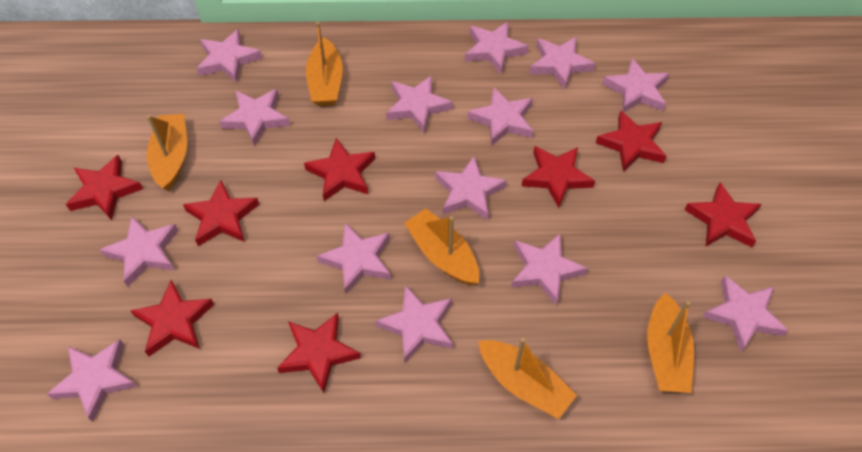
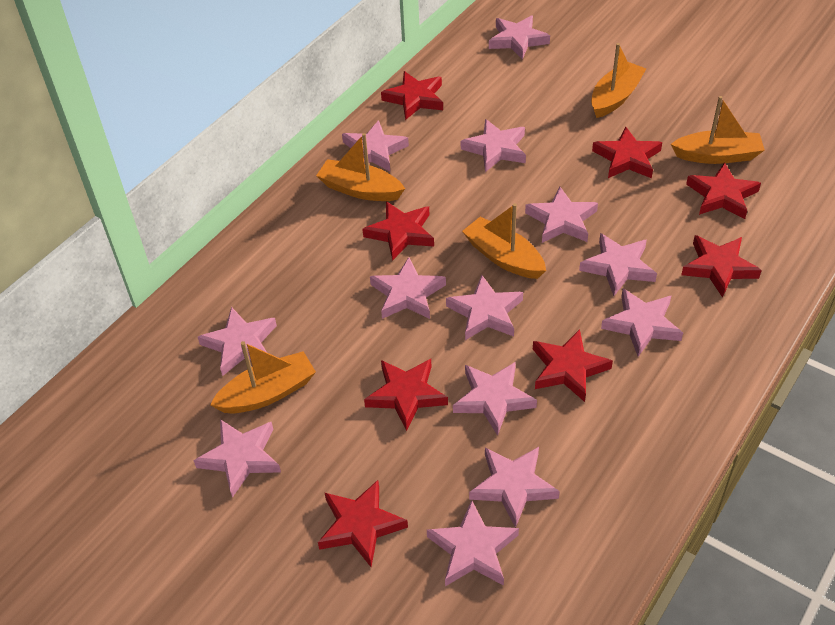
pink star: 14 -> 13

